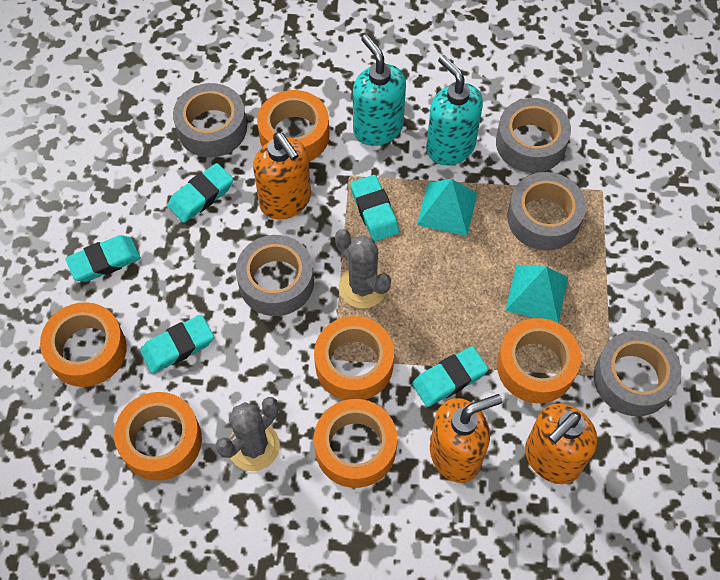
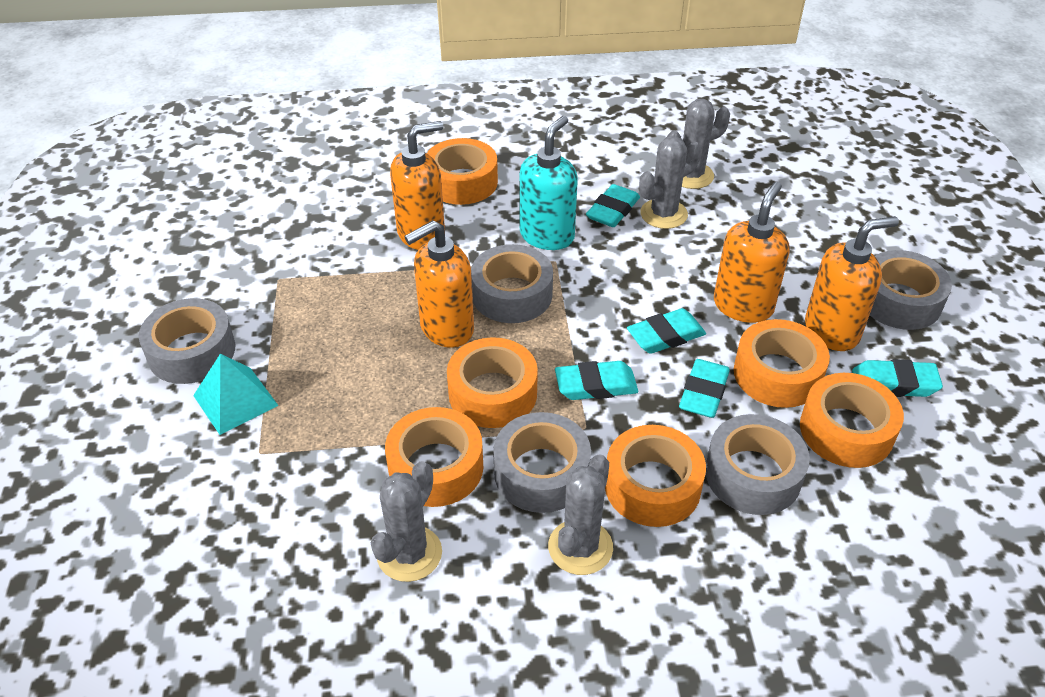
grey cactus: 2 -> 4
orange soap dispenser: 3 -> 4
turquoise pyramid: 2 -> 1
turquoise soap dispenser: 2 -> 1

